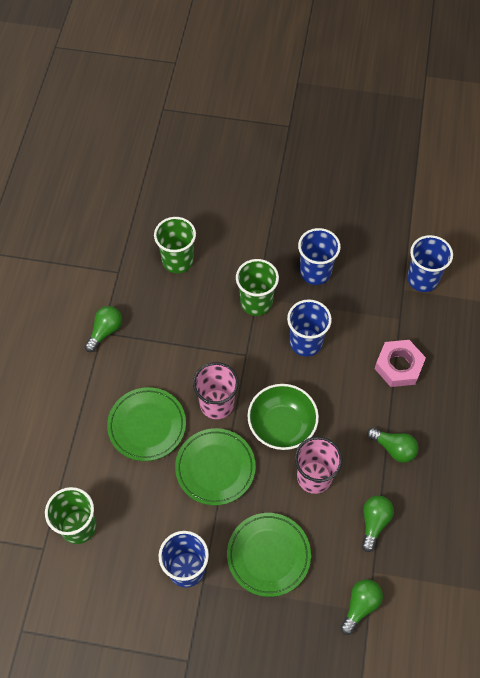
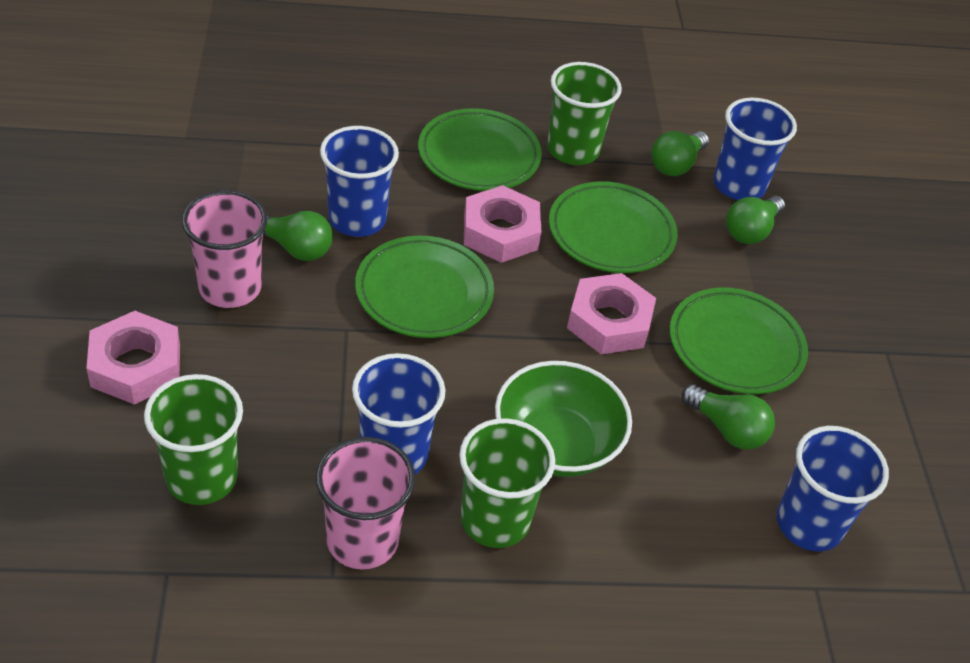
green plate: 3 -> 4
pink nut: 1 -> 3

